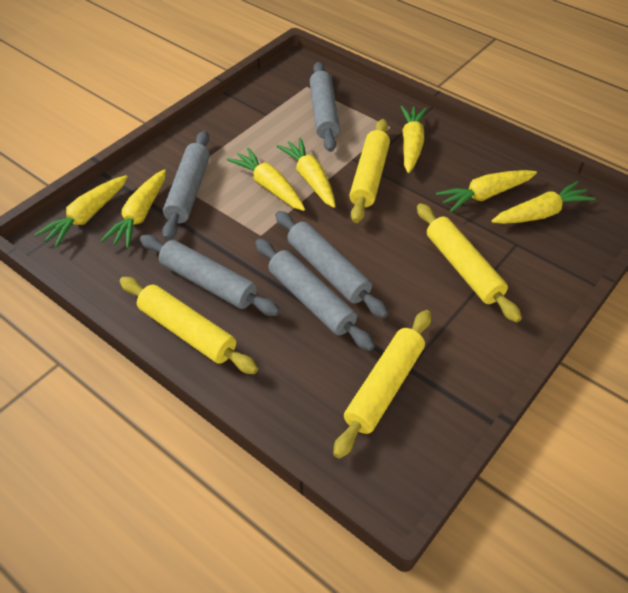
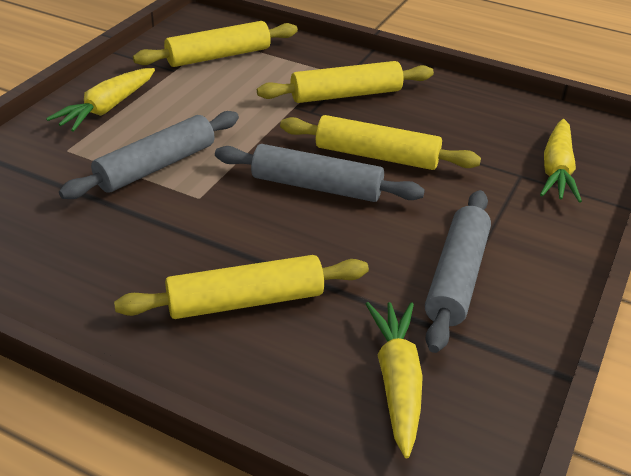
grey rolling pin: 5 -> 3
yellow carrot: 7 -> 3

